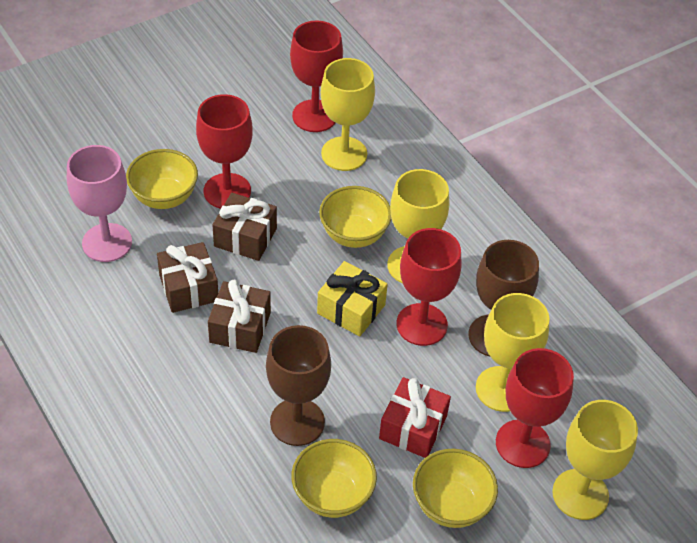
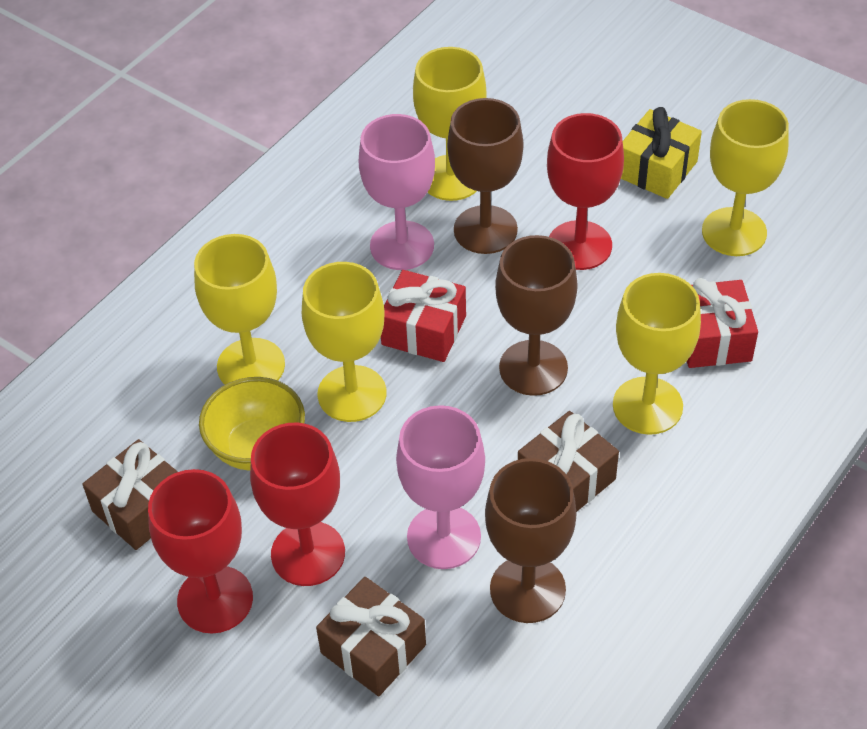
brown goblet: 2 -> 3
pink goblet: 1 -> 2
red gift: 1 -> 2
red goblet: 4 -> 3
yellow bowl: 4 -> 1
yellow goblet: 4 -> 5

